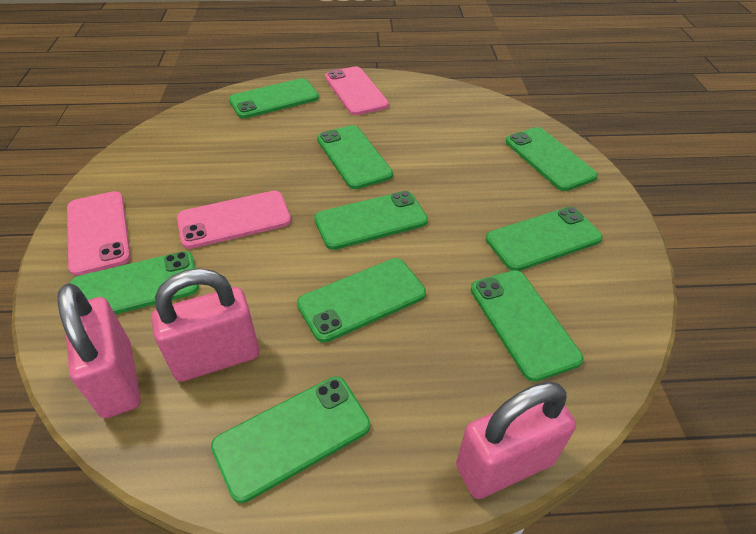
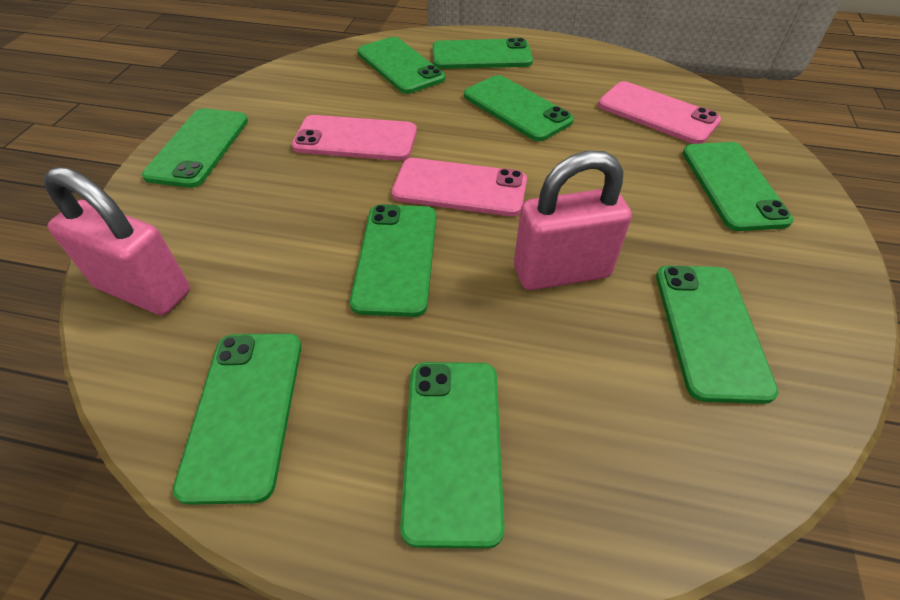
pink padlock: 3 -> 2

